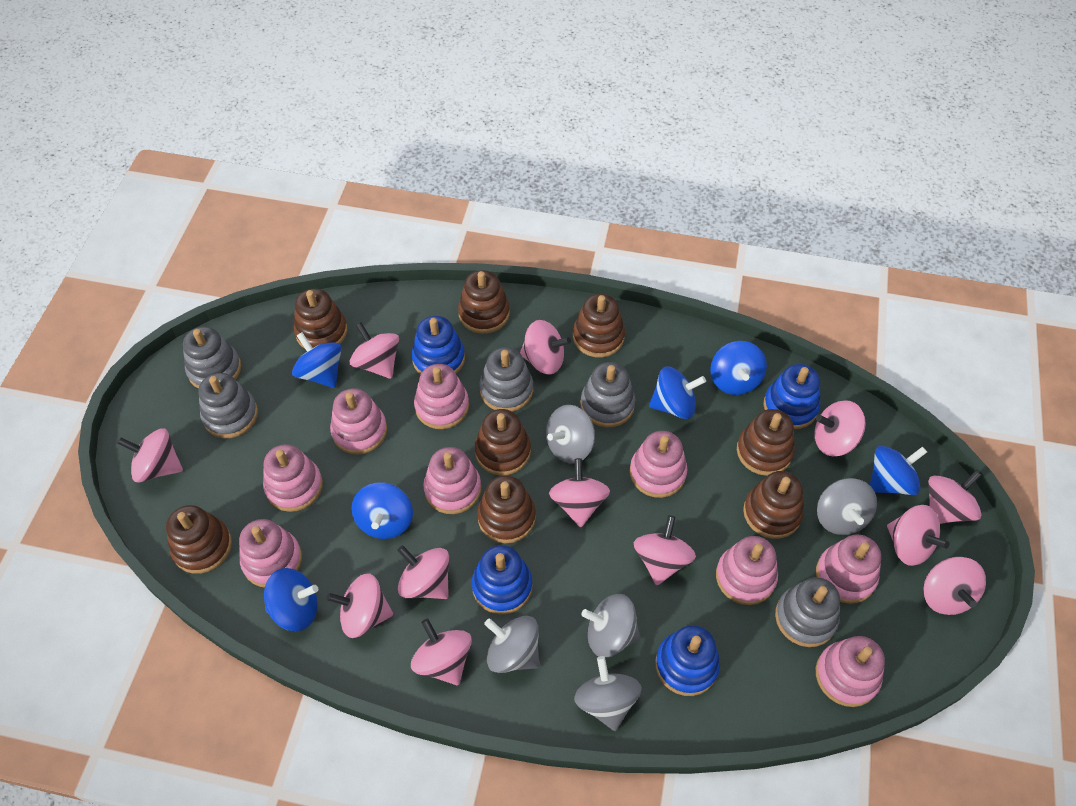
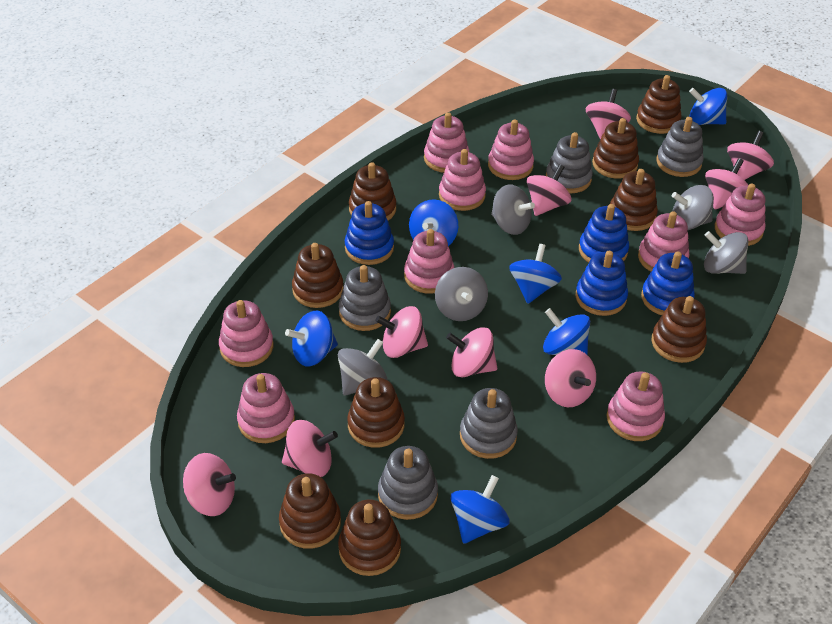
brown stacking toy: 8 -> 9
pink spinning top: 12 -> 9

